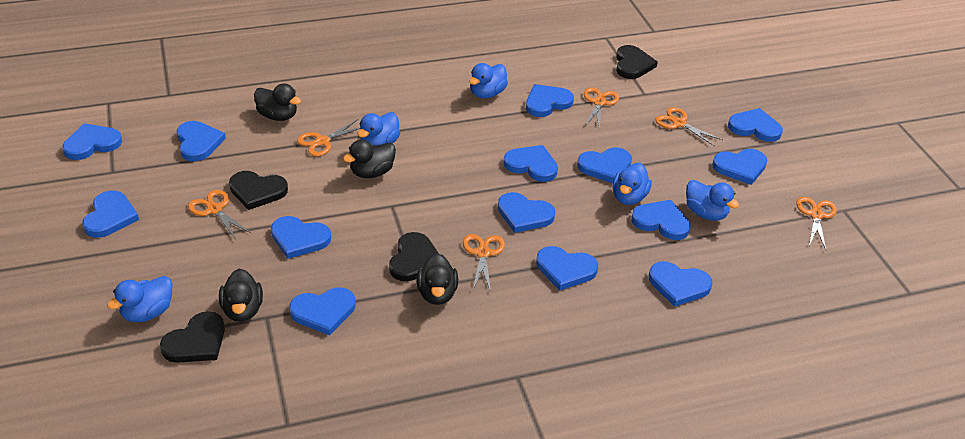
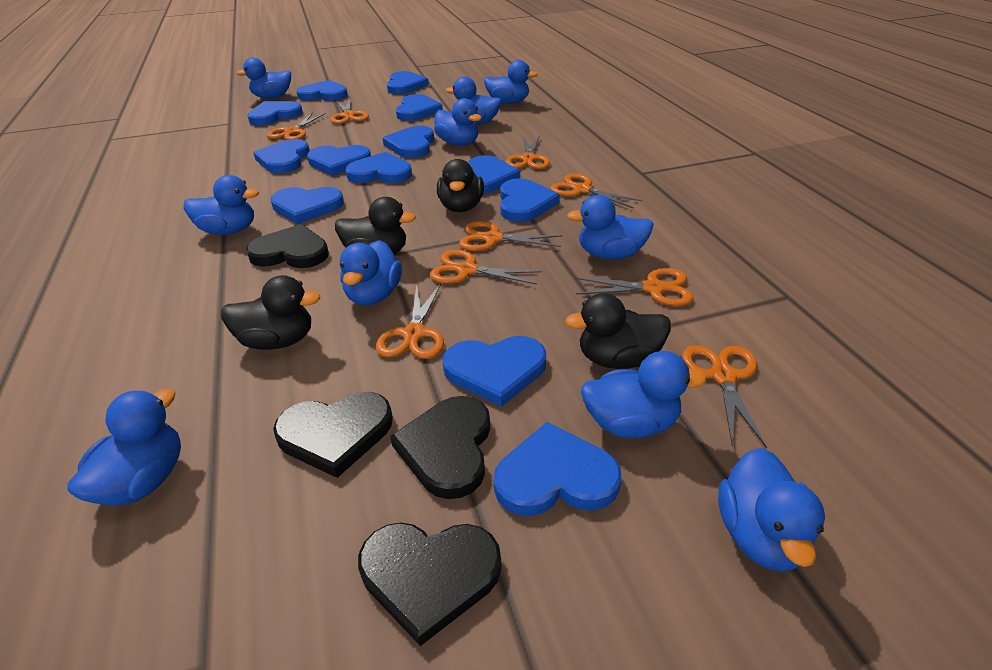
blue duck: 5 -> 10
blue heart: 14 -> 13
orange scissors: 6 -> 9

